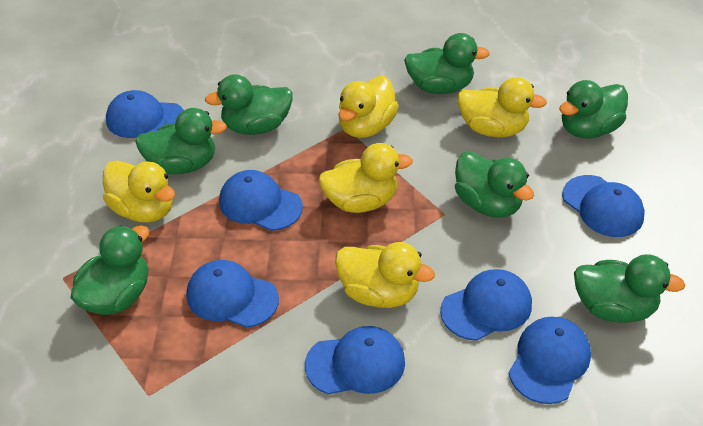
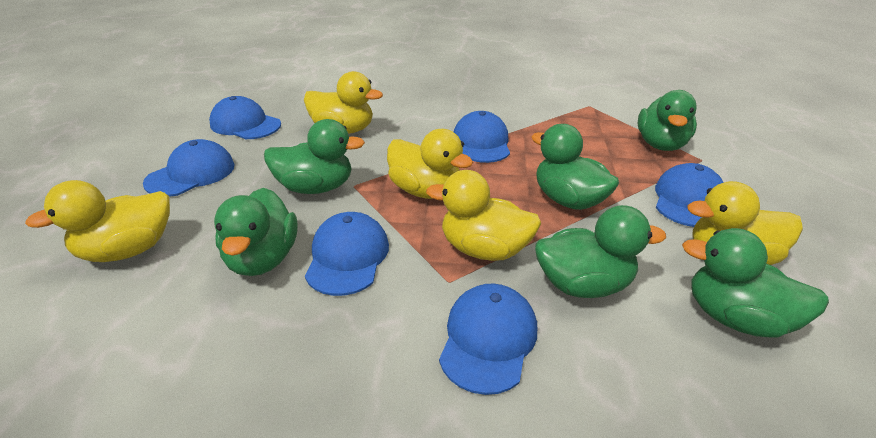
blue cap: 7 -> 6
green duck: 7 -> 6

